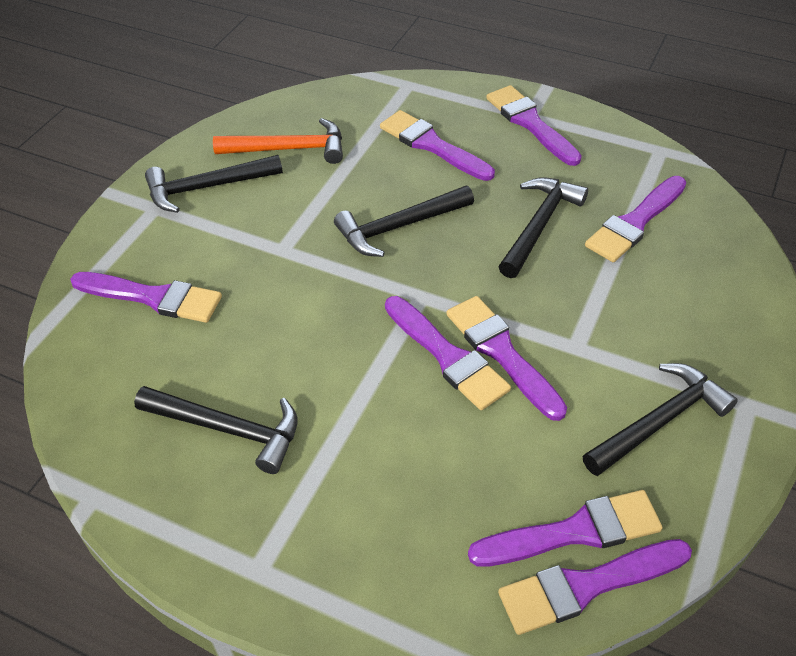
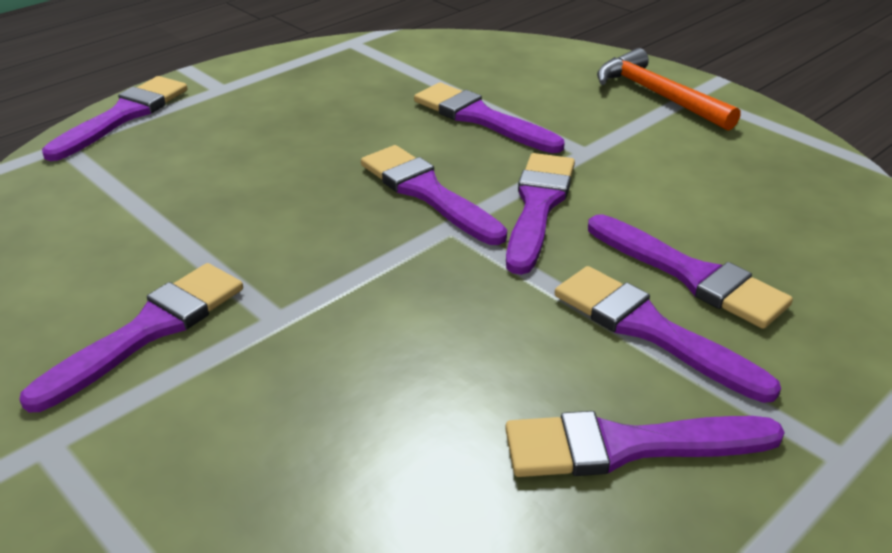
black hammer: 5 -> 0

